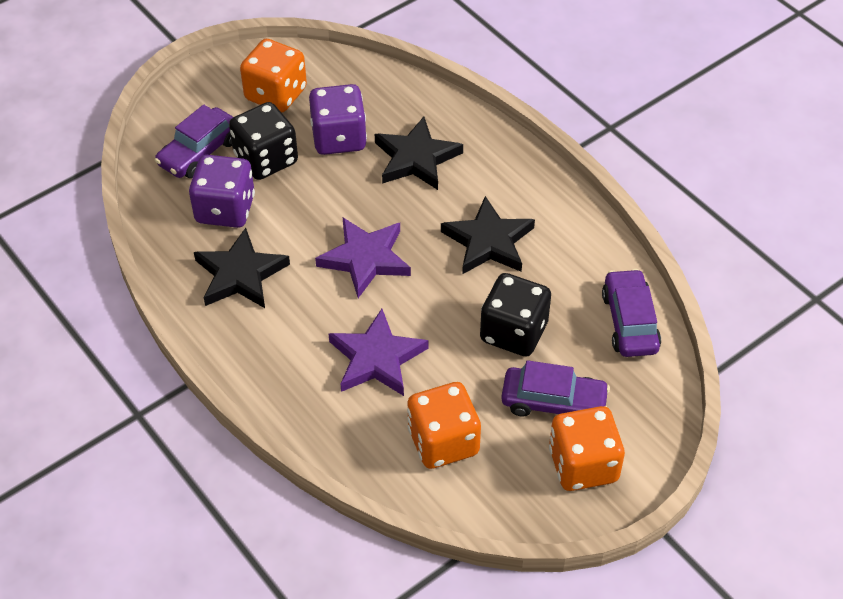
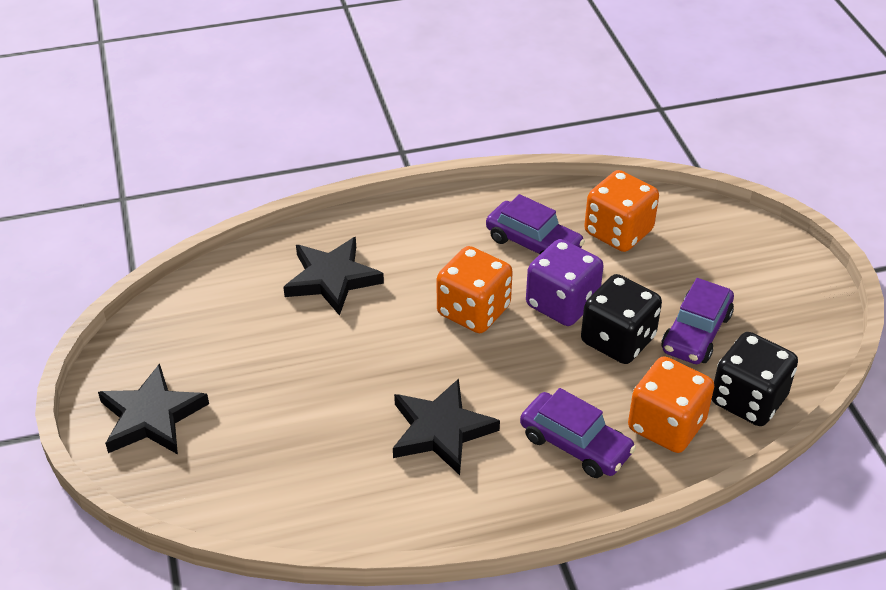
purple dice: 2 -> 1
purple star: 2 -> 0

